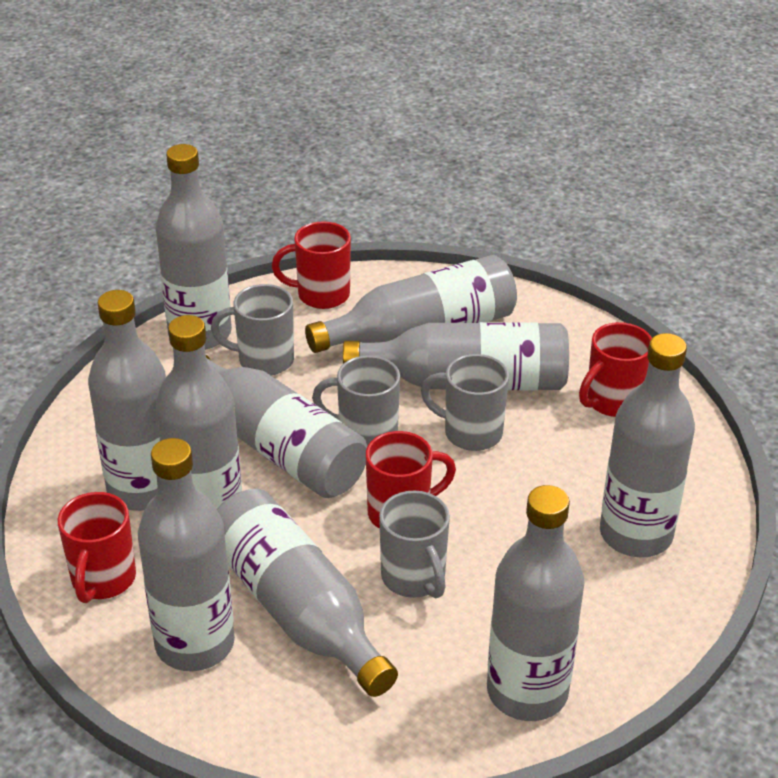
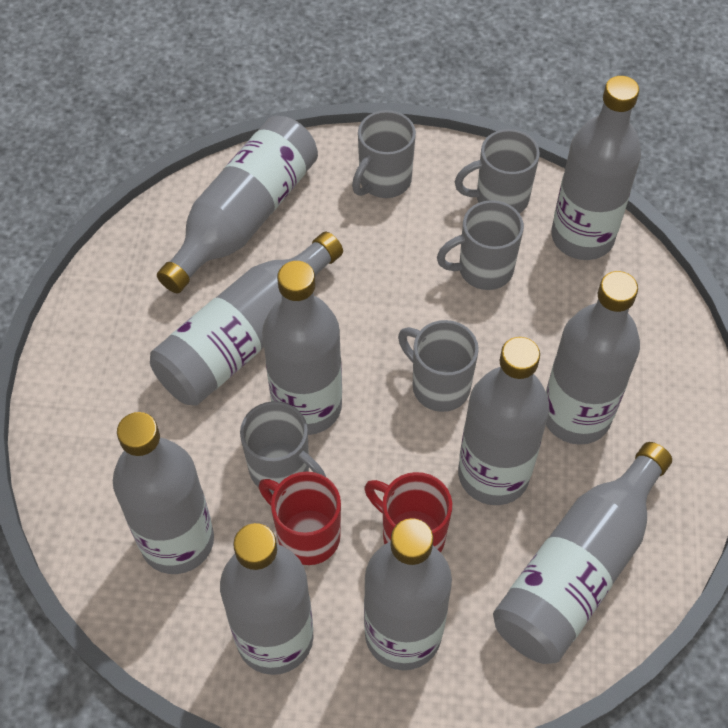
grey mug: 4 -> 5
red mug: 4 -> 2

